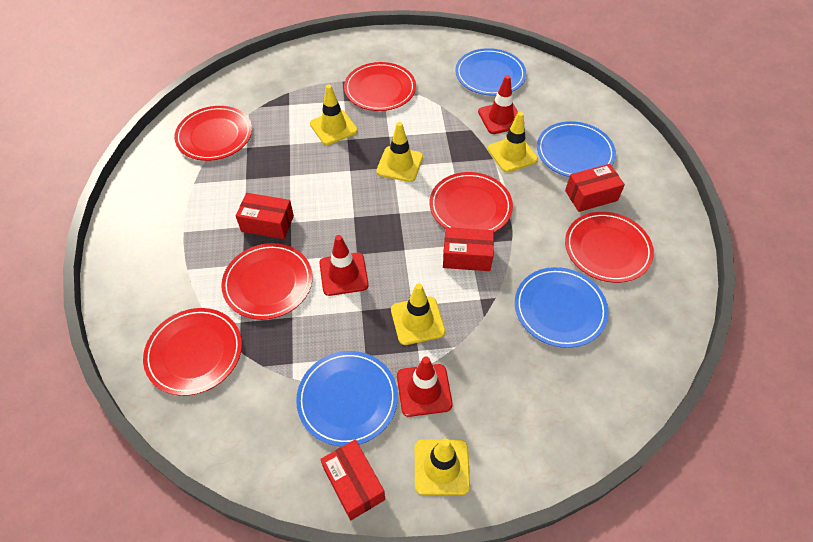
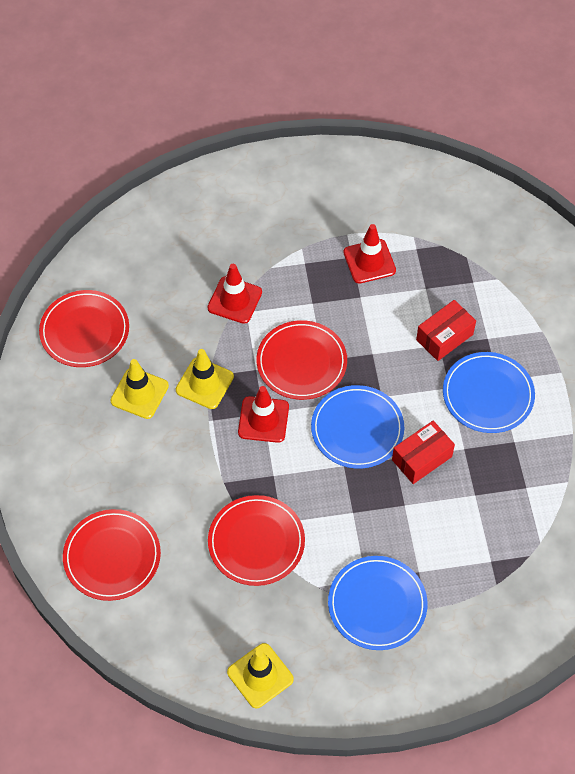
blue plate: 4 -> 3
red box: 4 -> 2
red plate: 6 -> 4
yellow traffic cone: 5 -> 3

